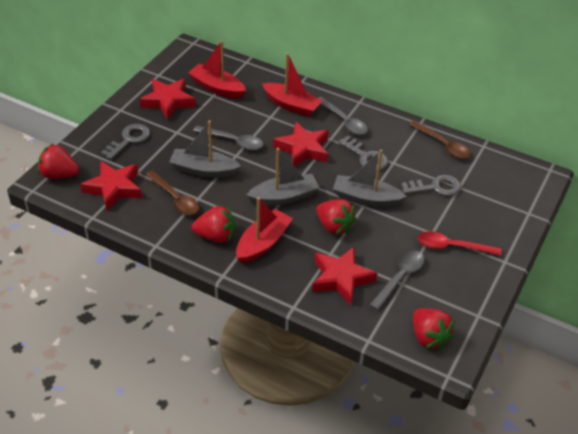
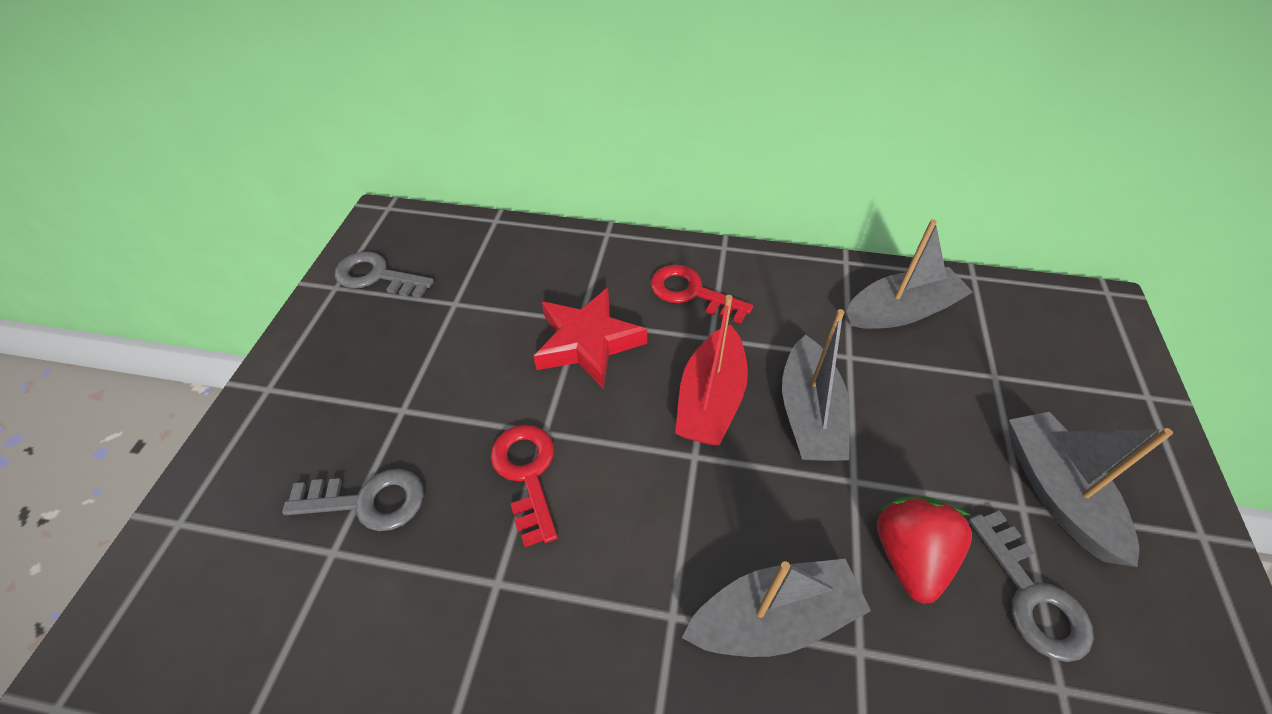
brown spoon: 2 -> 0
grey boat: 3 -> 4
grey spoon: 3 -> 0
red boat: 3 -> 1
red key: 0 -> 2
red spoon: 1 -> 0
red star: 4 -> 1
red strawberry: 4 -> 1

